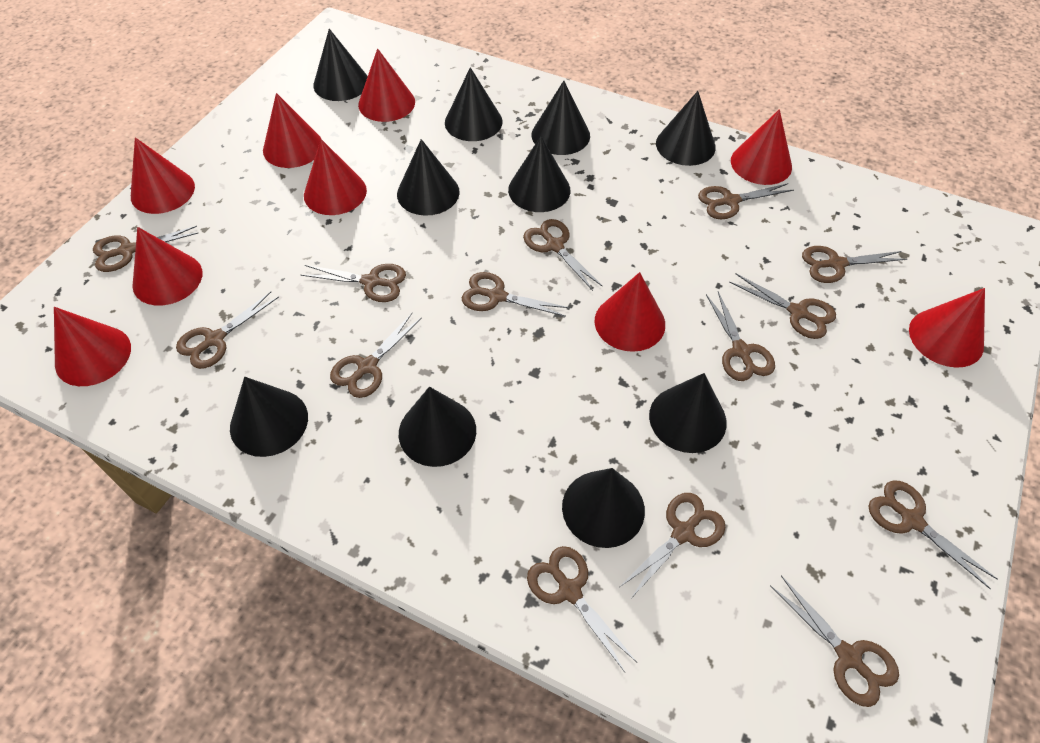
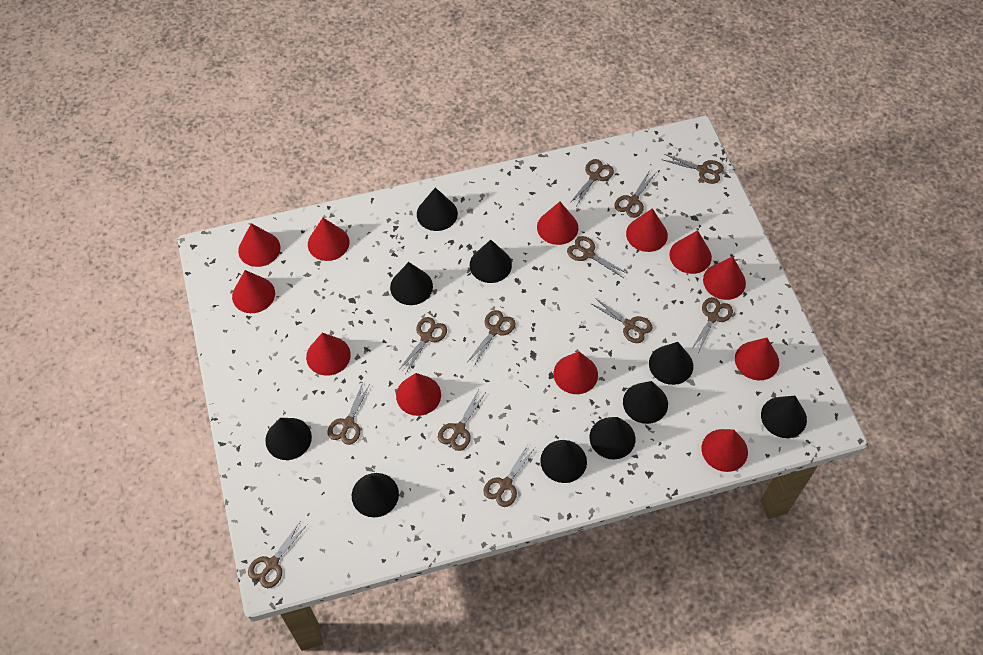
brown scissors: 14 -> 12
red cone: 9 -> 12

